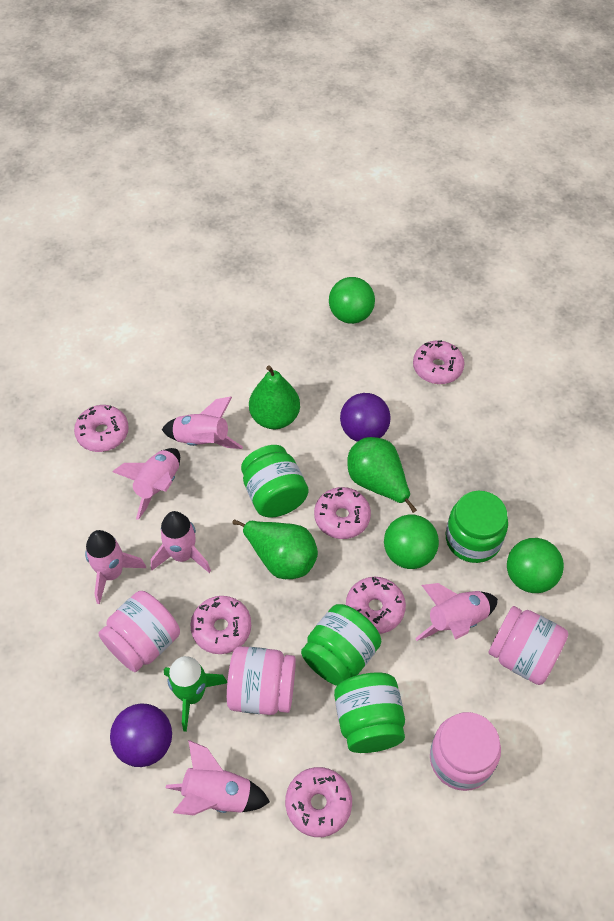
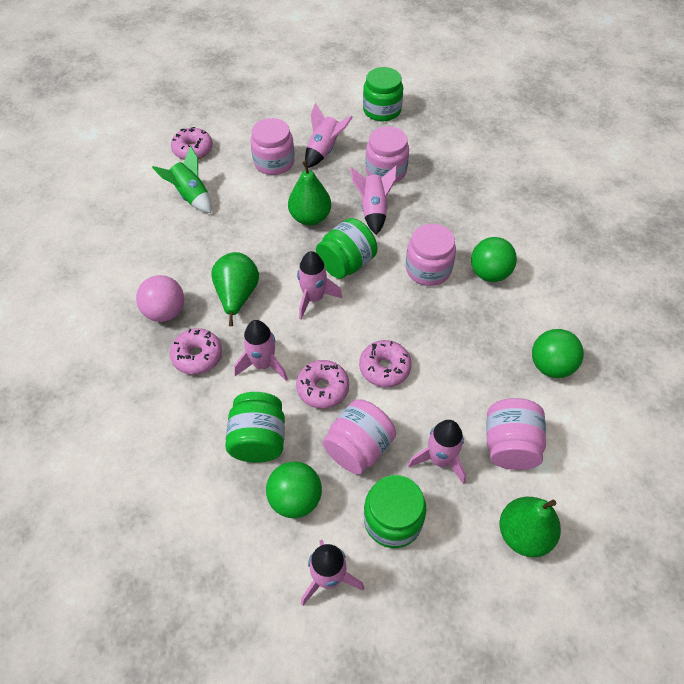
pink ball: 0 -> 1
pink donut: 6 -> 4
pink jar: 4 -> 5
purple ball: 2 -> 0

